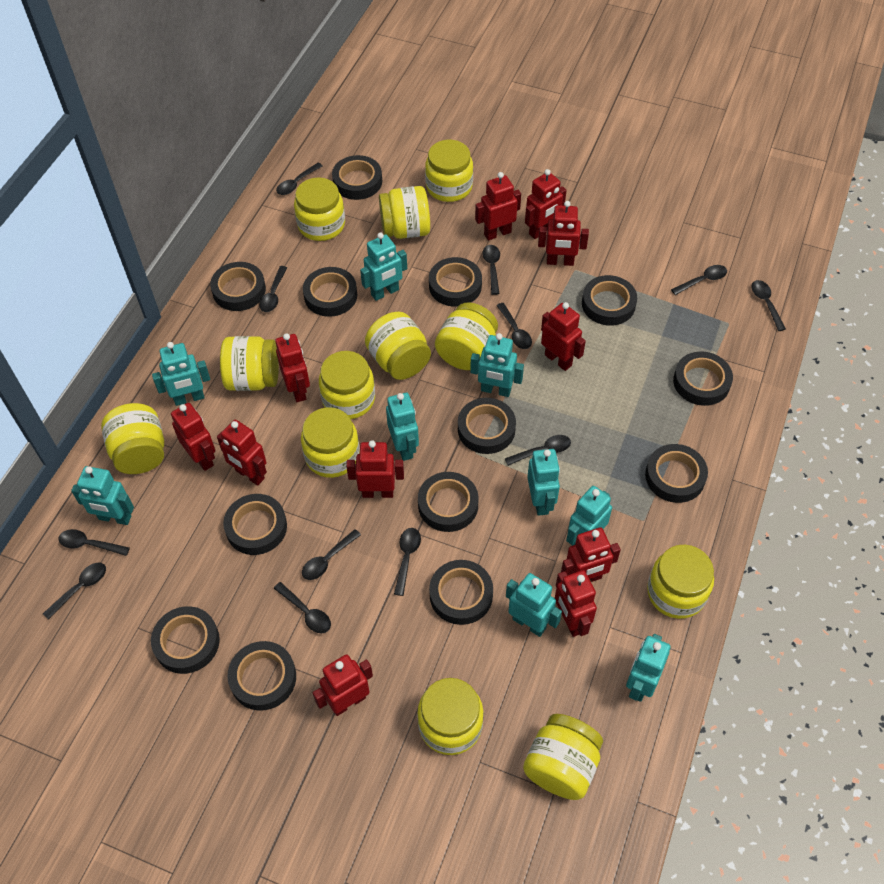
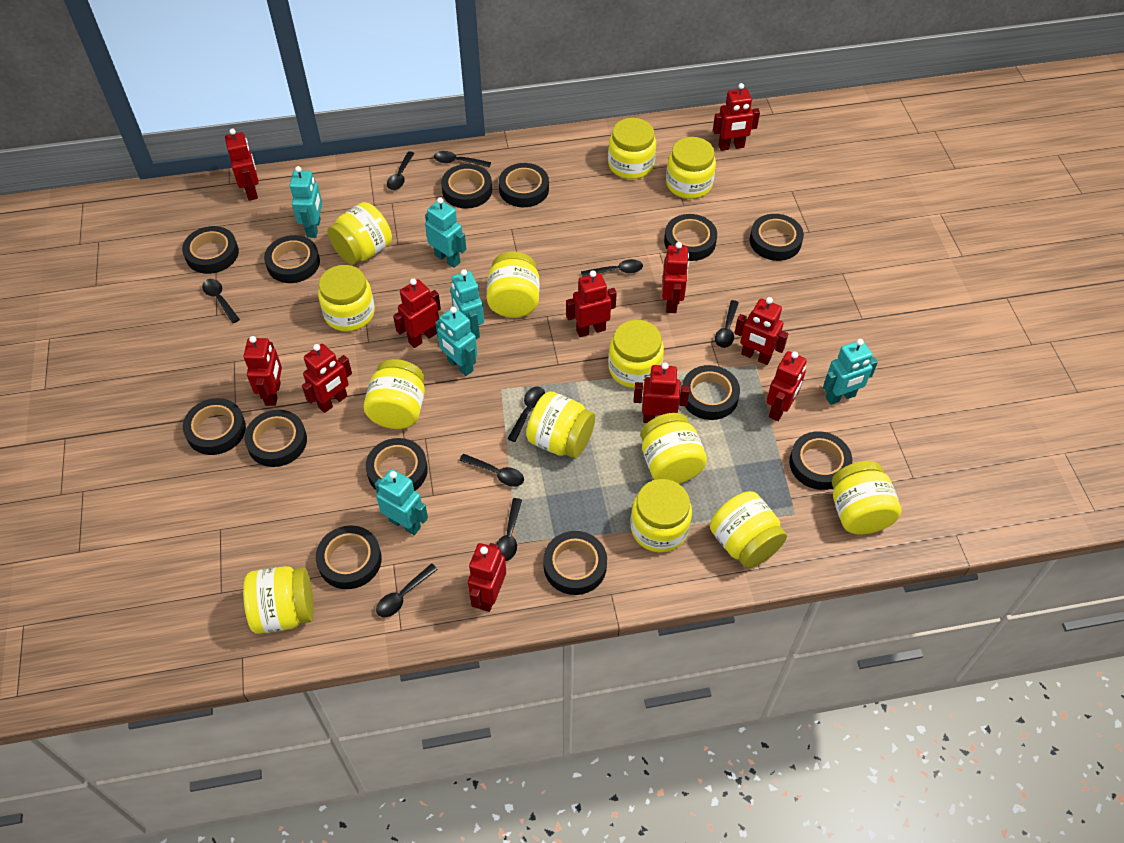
black spoon: 12 -> 9
turquoise robot: 9 -> 6
yellow jar: 12 -> 13

